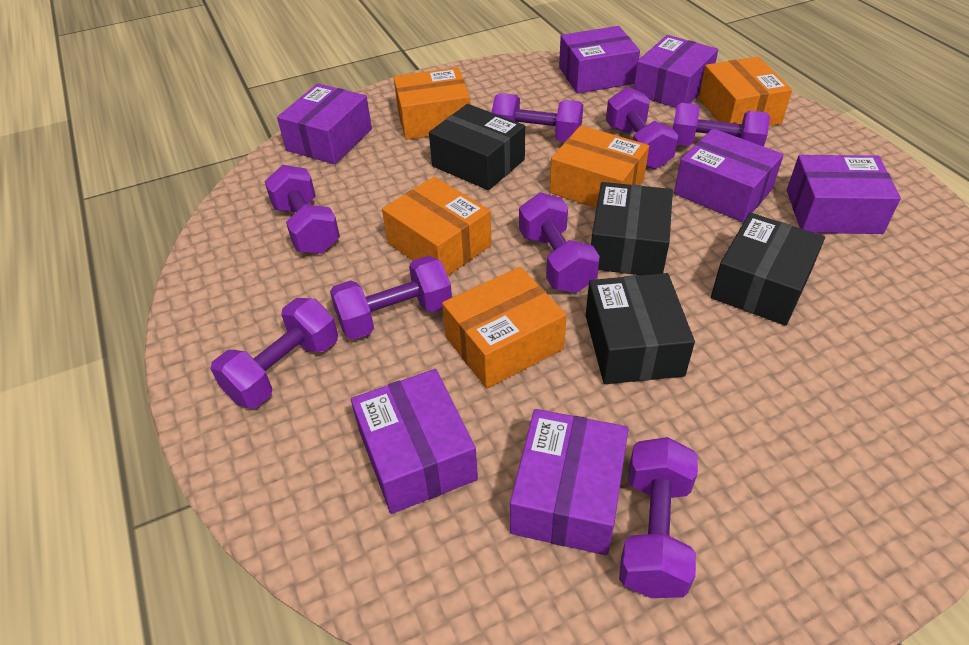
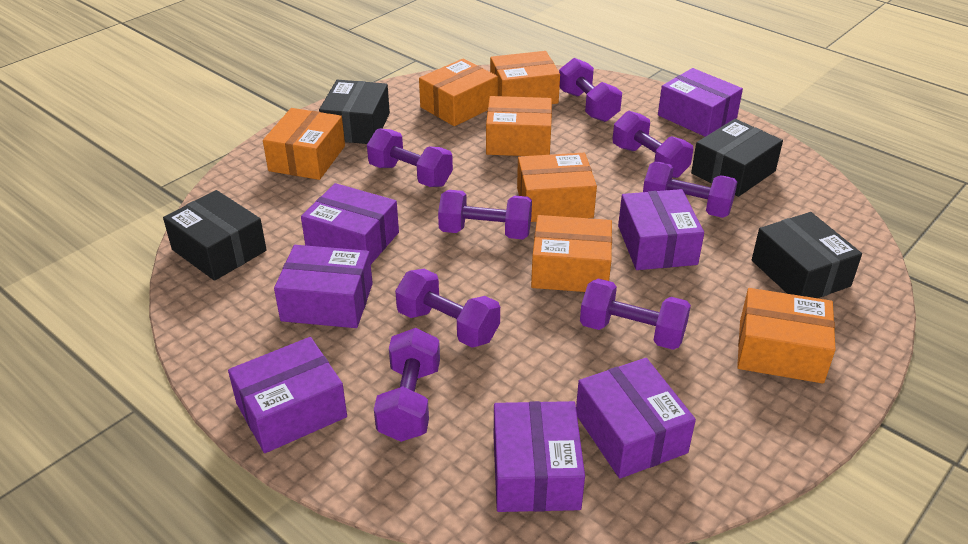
orange box: 5 -> 7

